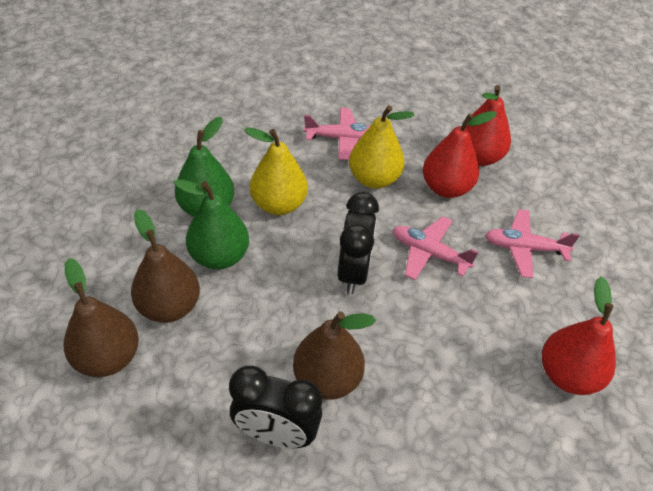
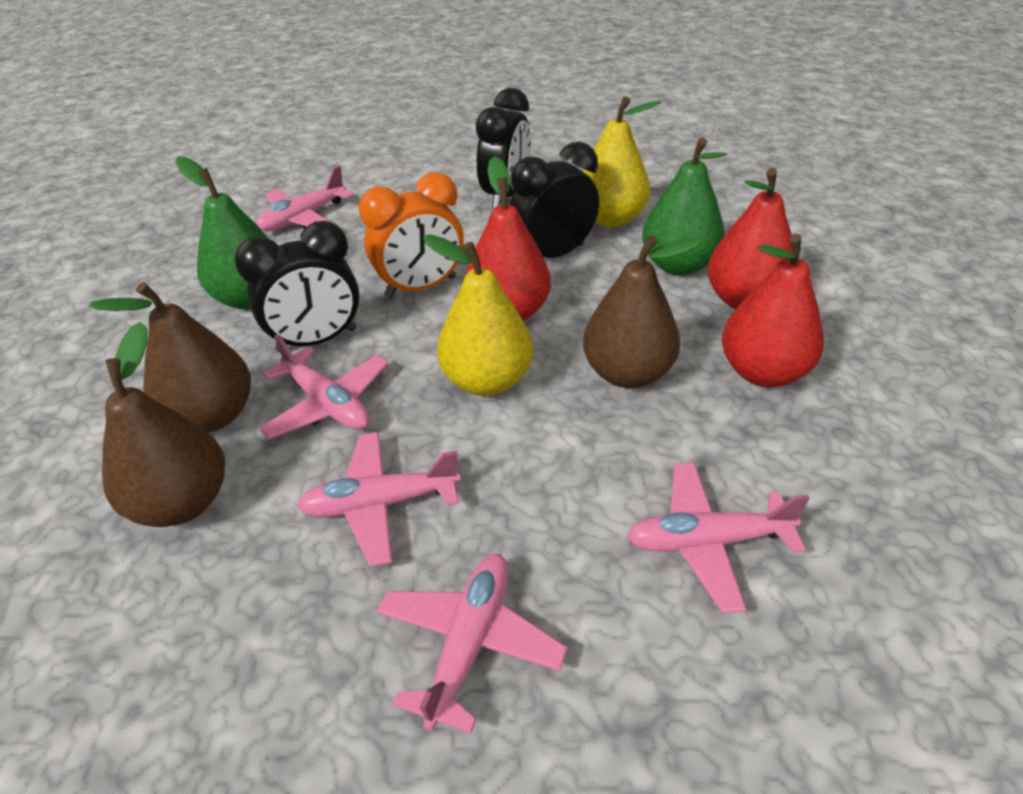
black clock: 2 -> 3
orange clock: 0 -> 1
pink plane: 3 -> 5

